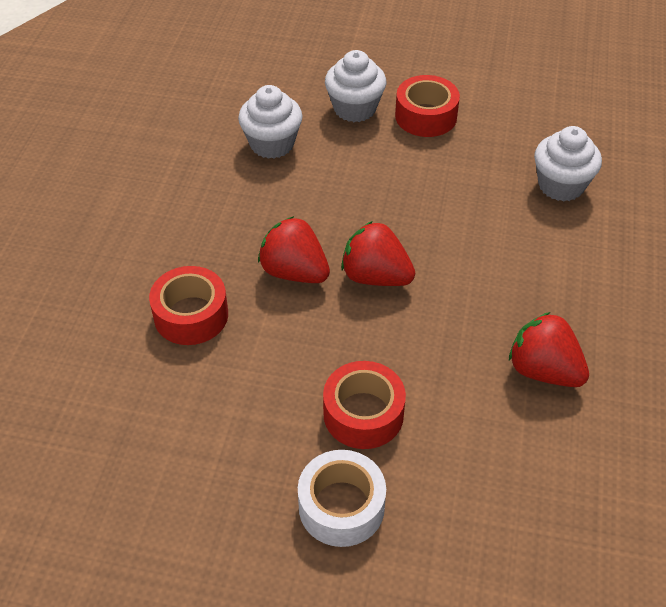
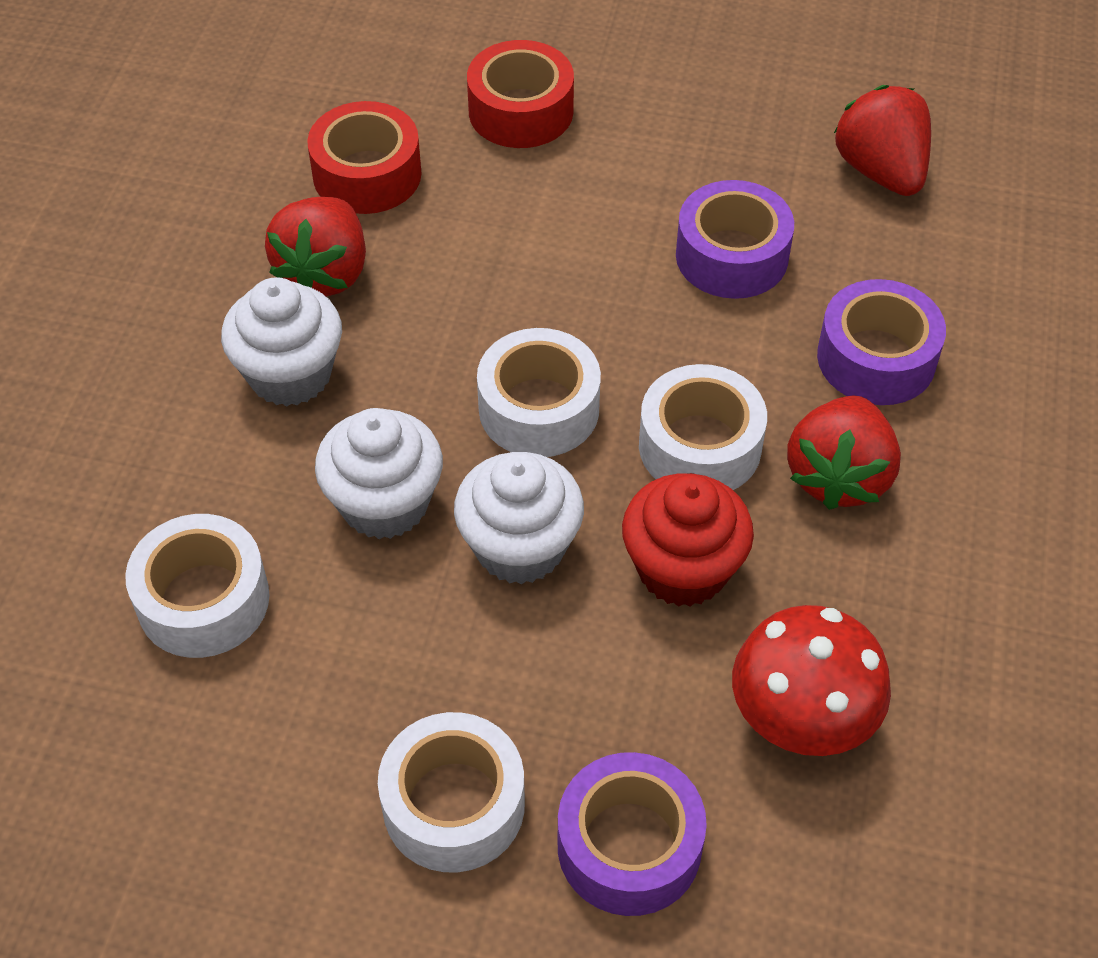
purple tape: 0 -> 3
red cupcake: 0 -> 1
red mushroom: 0 -> 1
red tape: 3 -> 2
white tape: 1 -> 4

